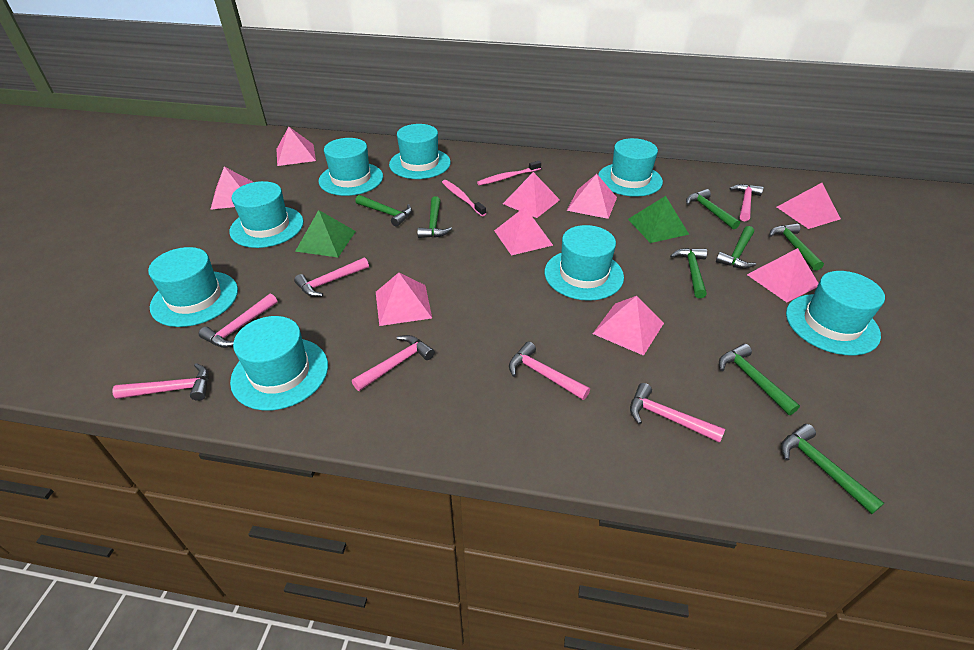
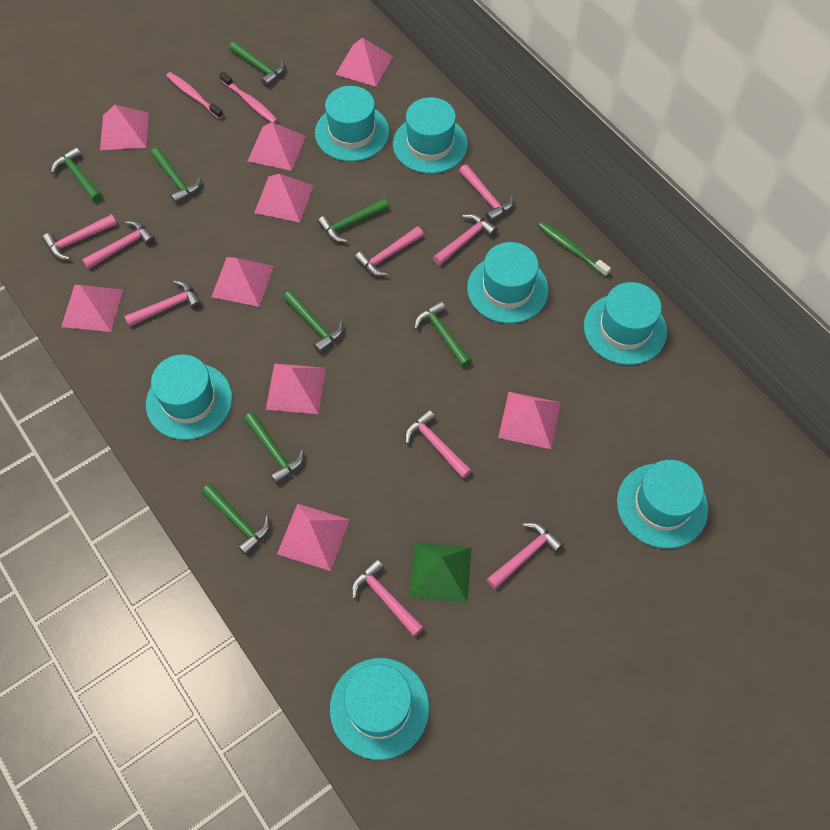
green pyramid: 2 -> 1
green toothbrush: 0 -> 1
pink hammer: 7 -> 9
turquoise hat: 8 -> 7

